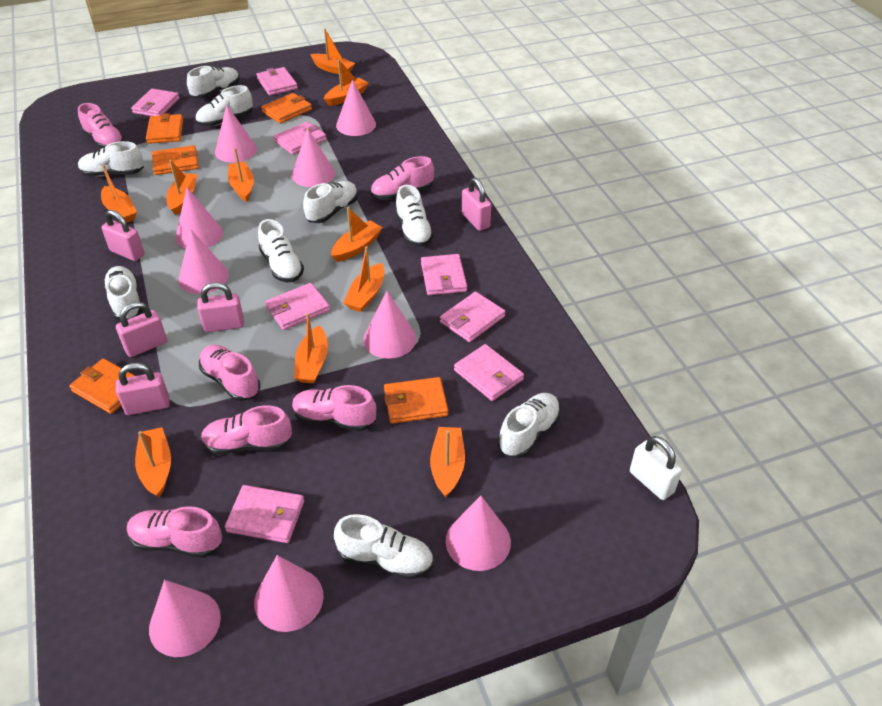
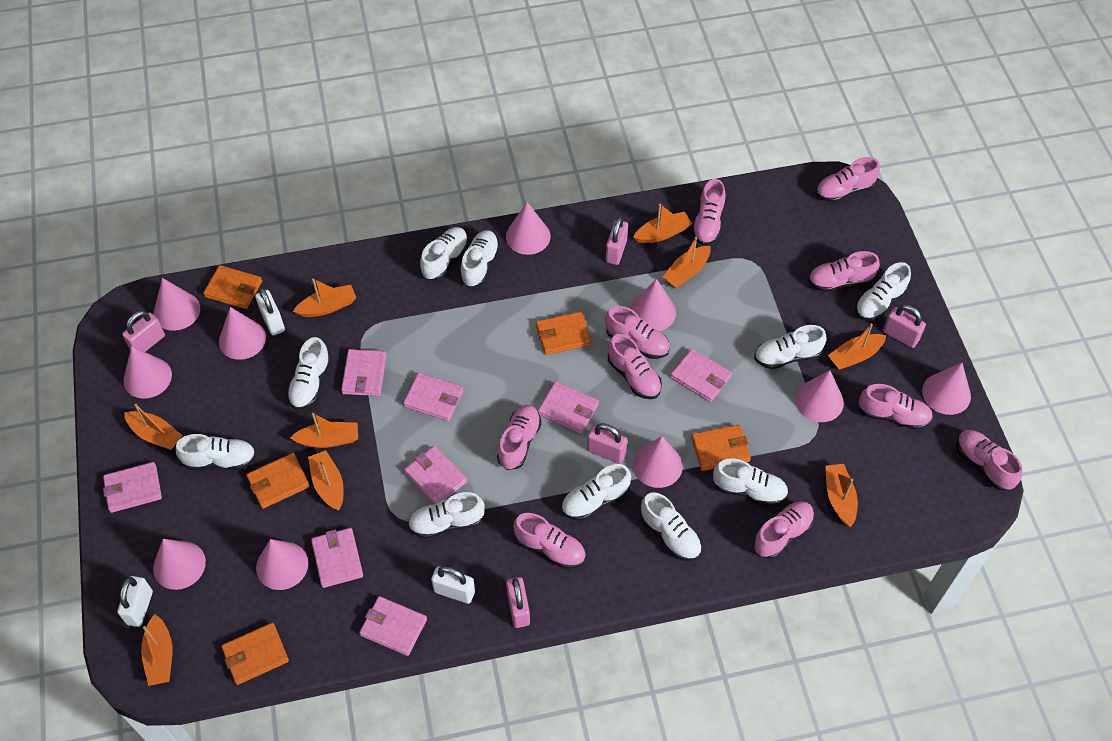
orange boat: 10 -> 9
pink cone: 9 -> 10
pink shoe: 6 -> 10
white padlock: 1 -> 3
white shoe: 9 -> 10

